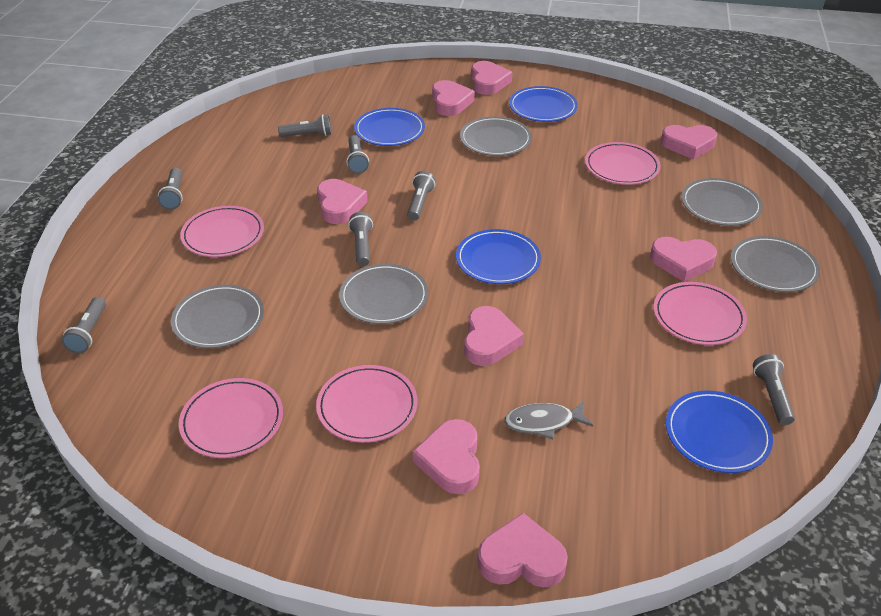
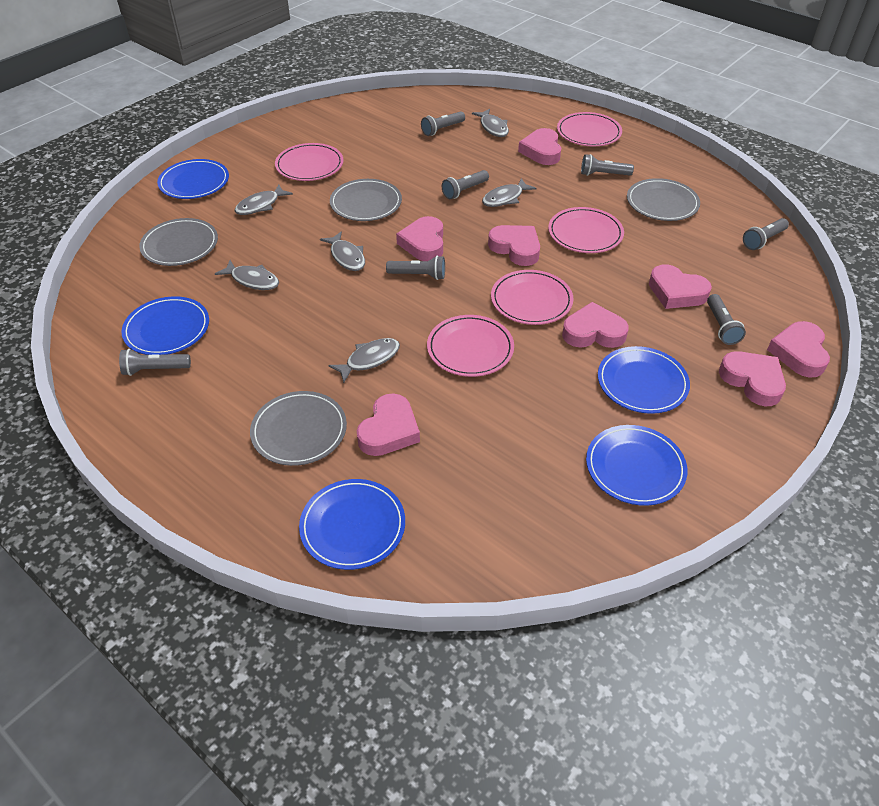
blue plate: 4 -> 5
grey fish: 1 -> 6
grey plate: 5 -> 4

